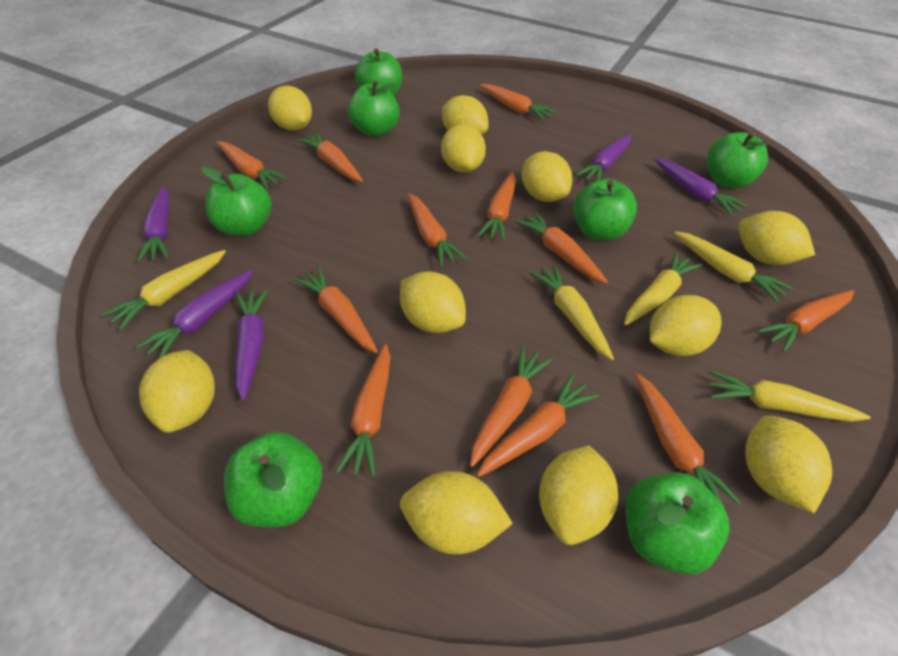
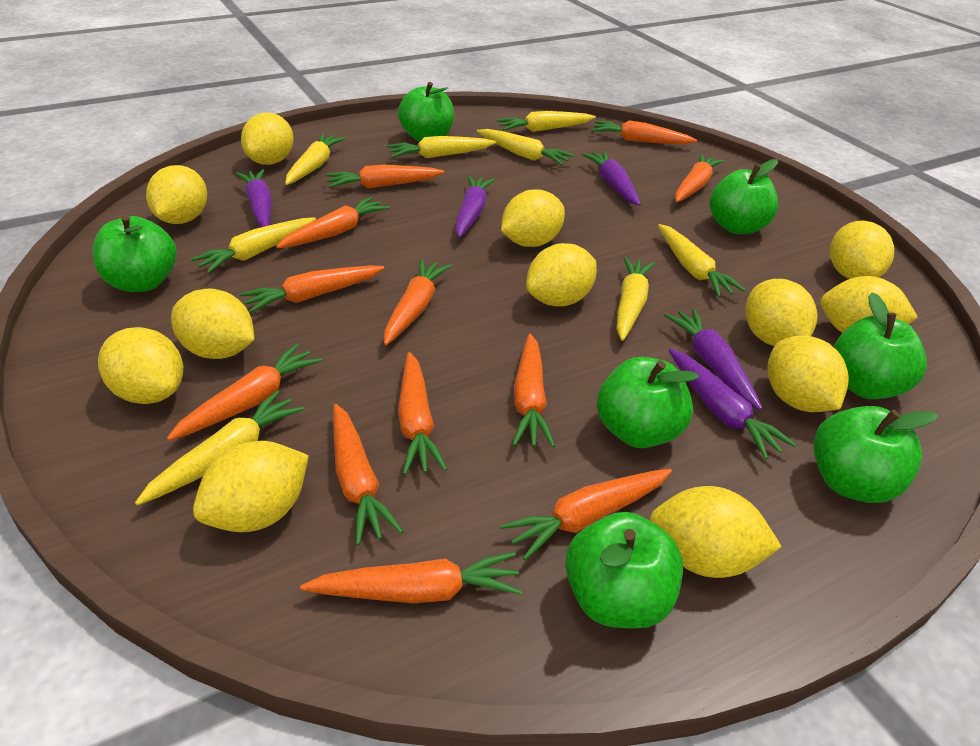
yellow carrot: 5 -> 8
yellow lemon: 11 -> 12

